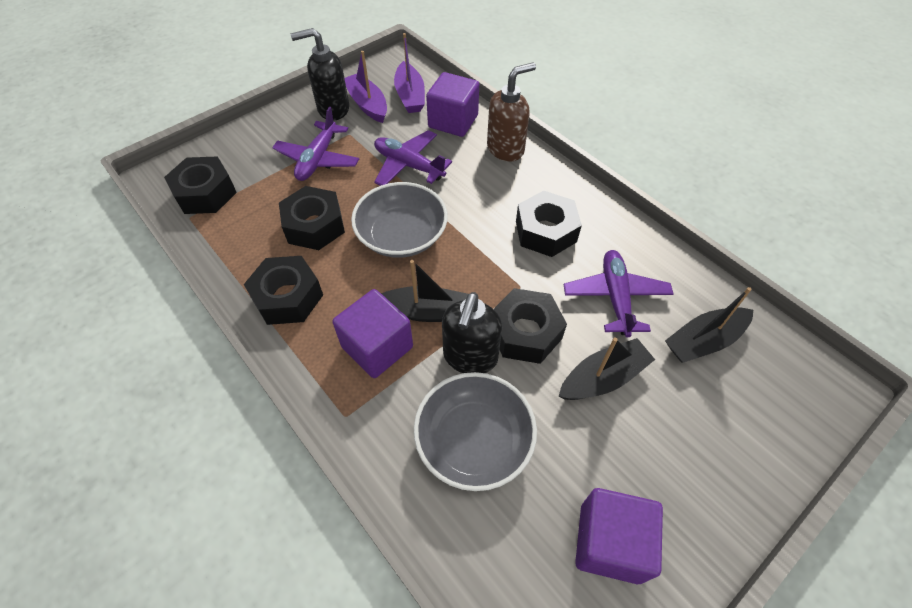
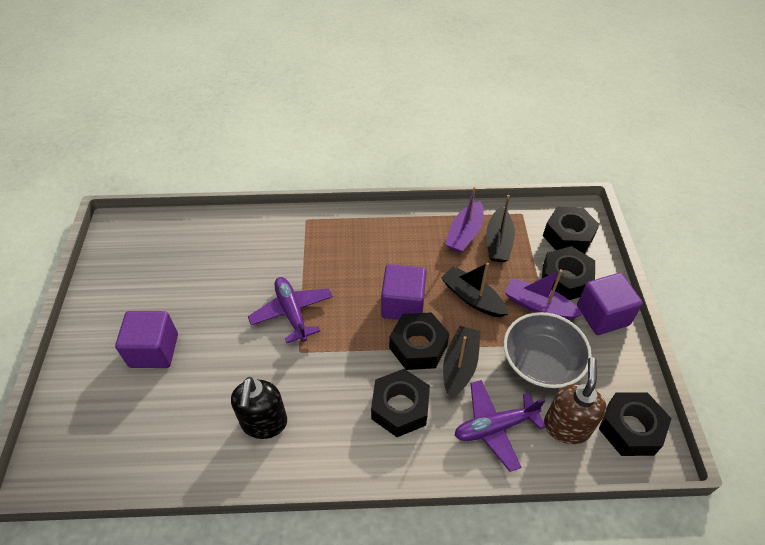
black soap dispenser: 2 -> 1
grey bowl: 2 -> 1
purple plane: 3 -> 2

